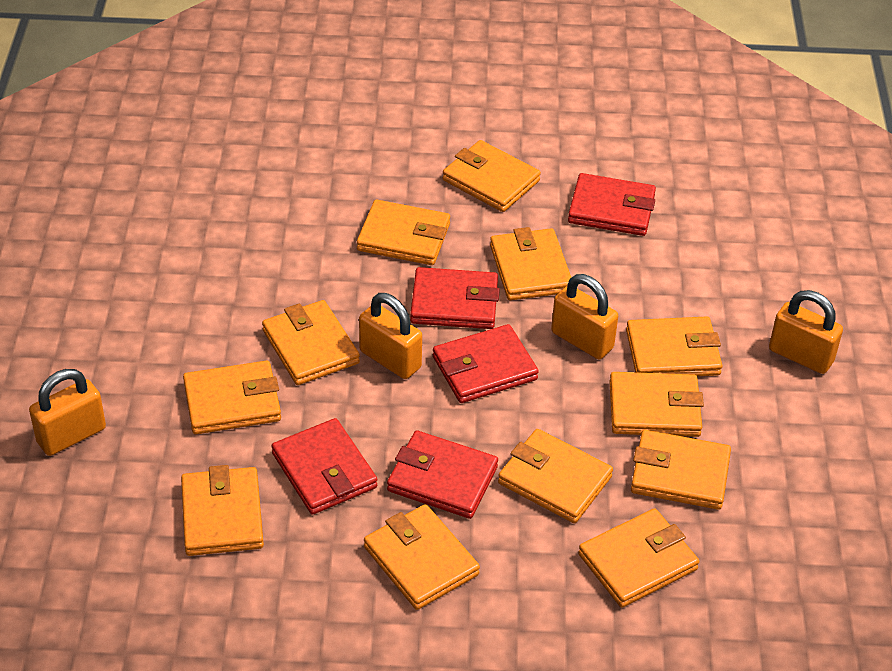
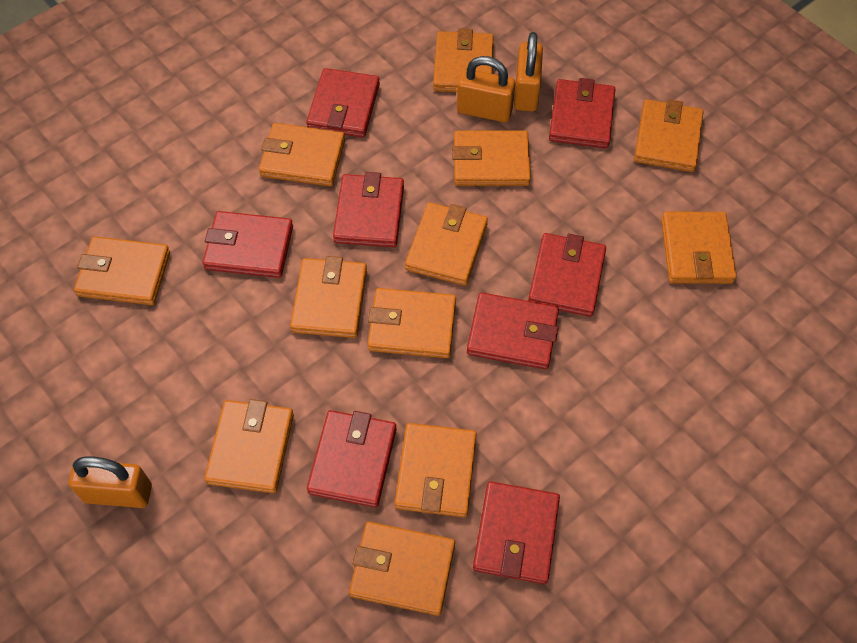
orange padlock: 4 -> 3
red wallet: 5 -> 8

